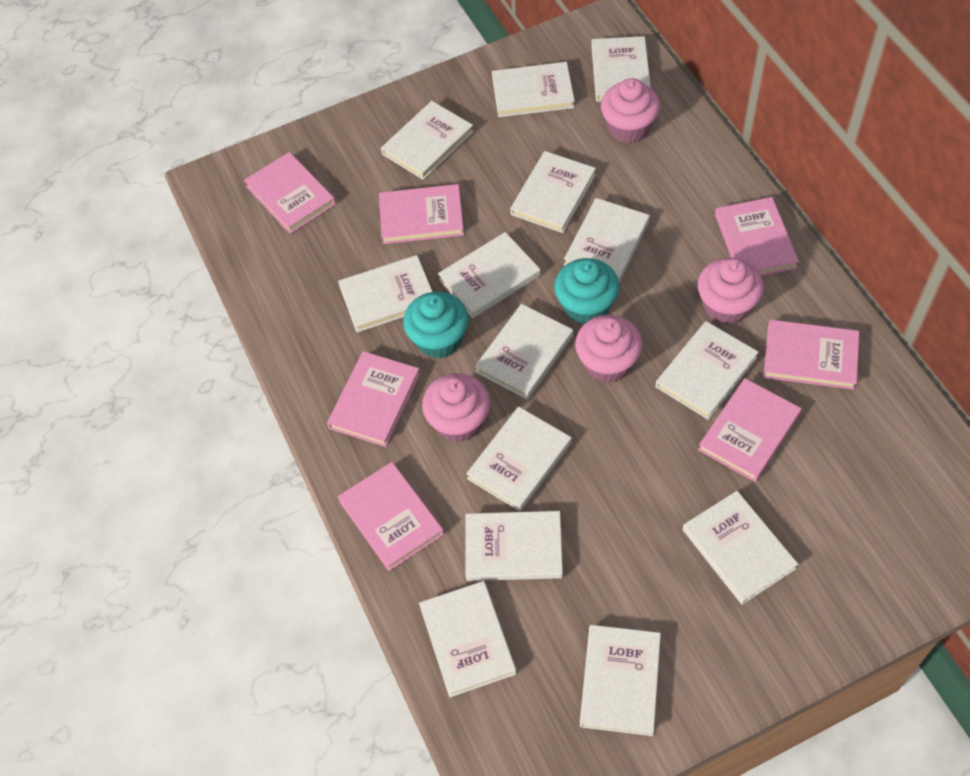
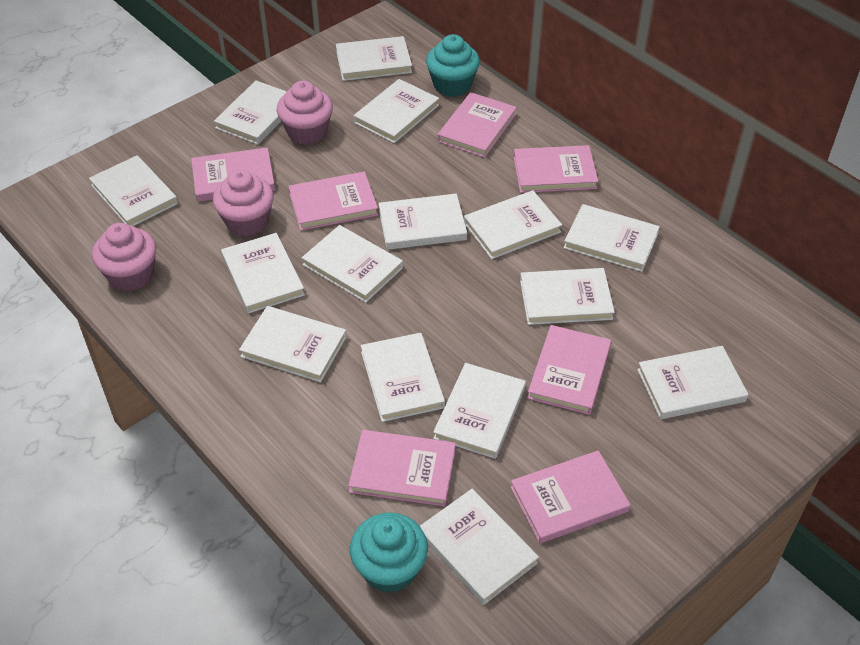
pink cupcake: 4 -> 3
white book: 14 -> 15

